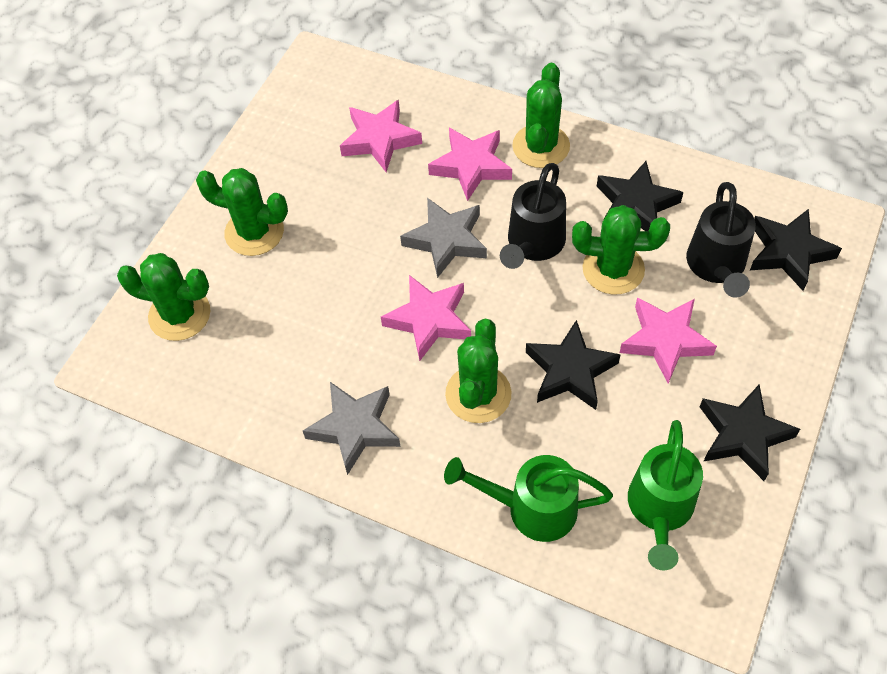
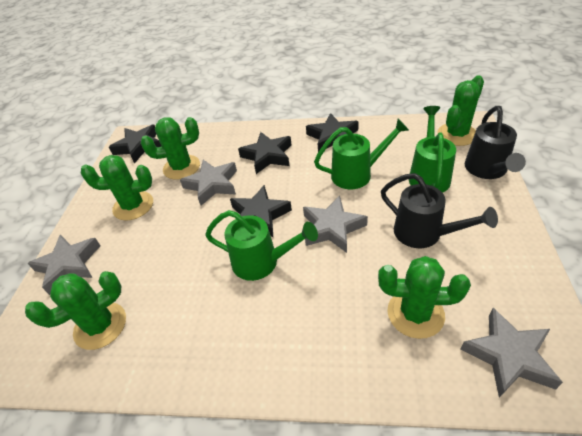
green watering can: 2 -> 3
grey star: 2 -> 4
pink star: 4 -> 0

